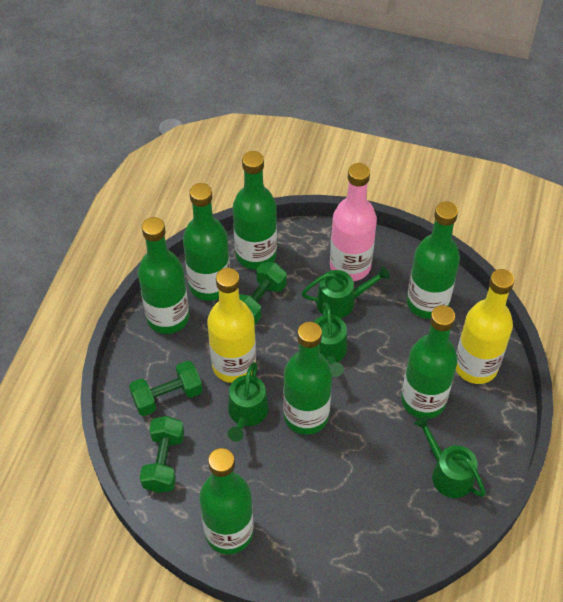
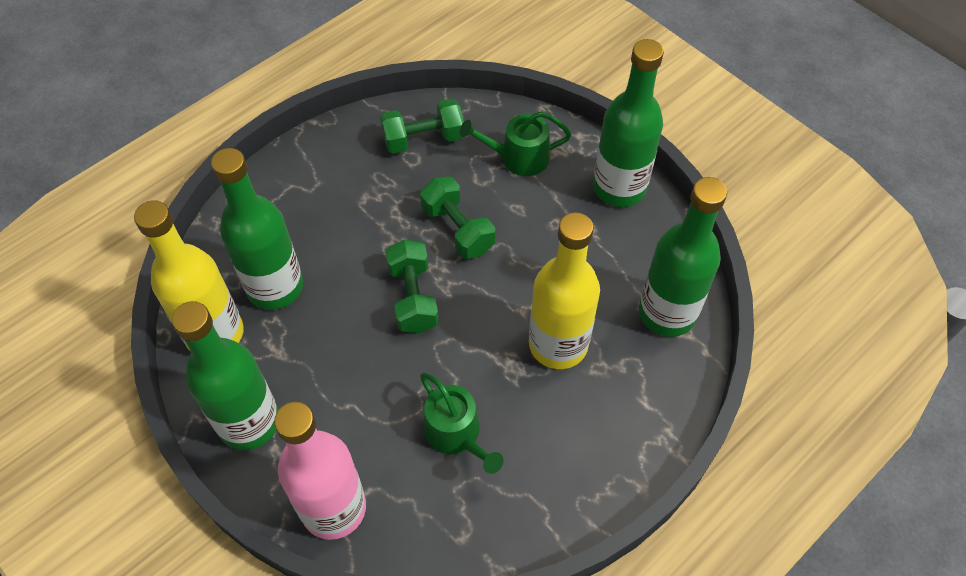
green bottle: 7 -> 4
green watering can: 4 -> 2

